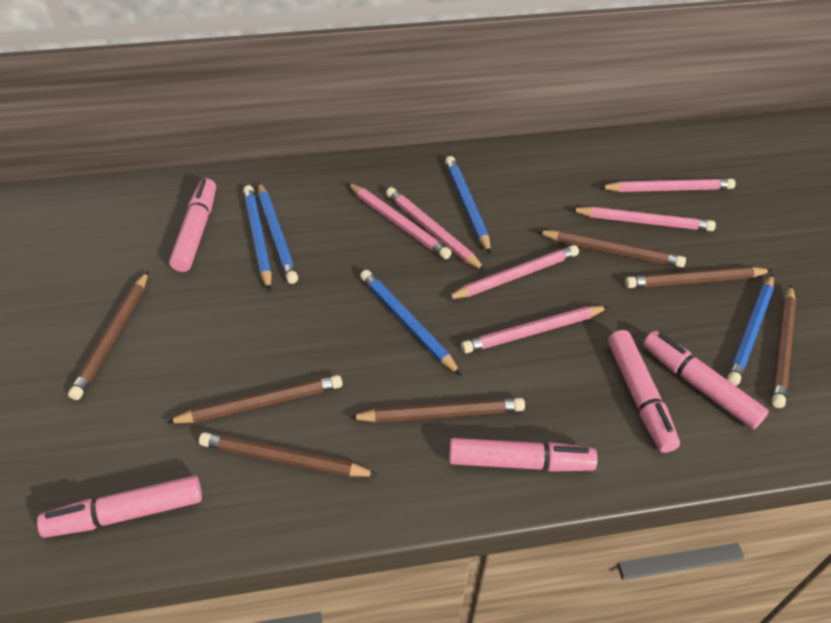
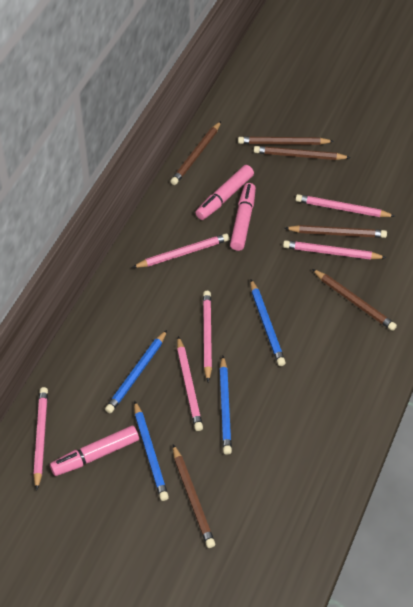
blue pencil: 5 -> 4
brown pencil: 7 -> 6
pink marker: 5 -> 3

